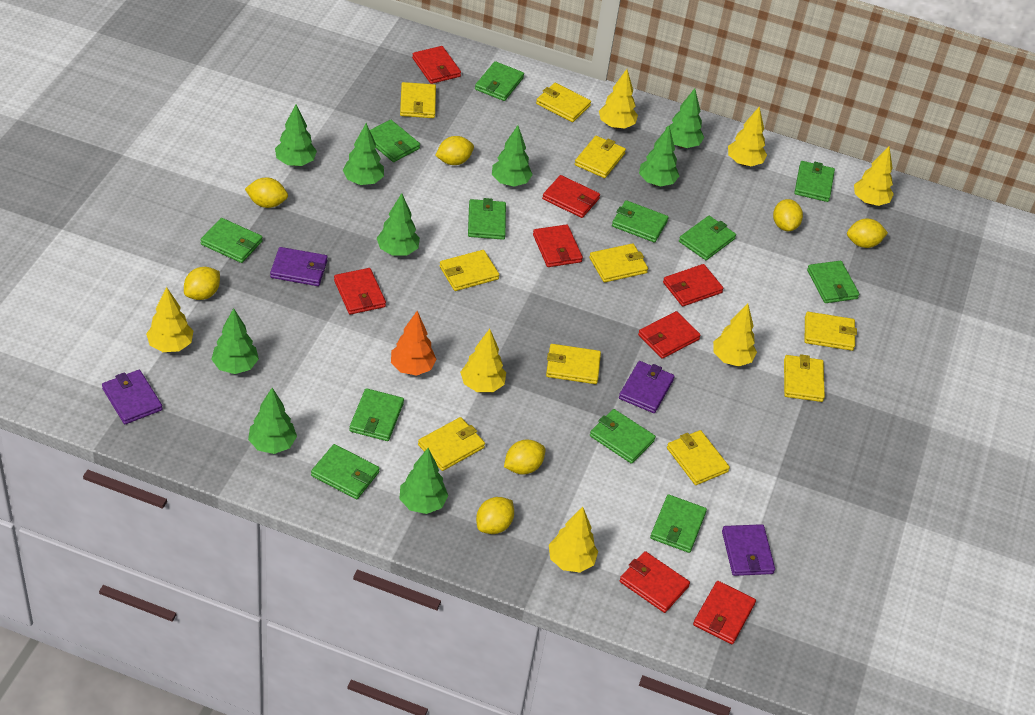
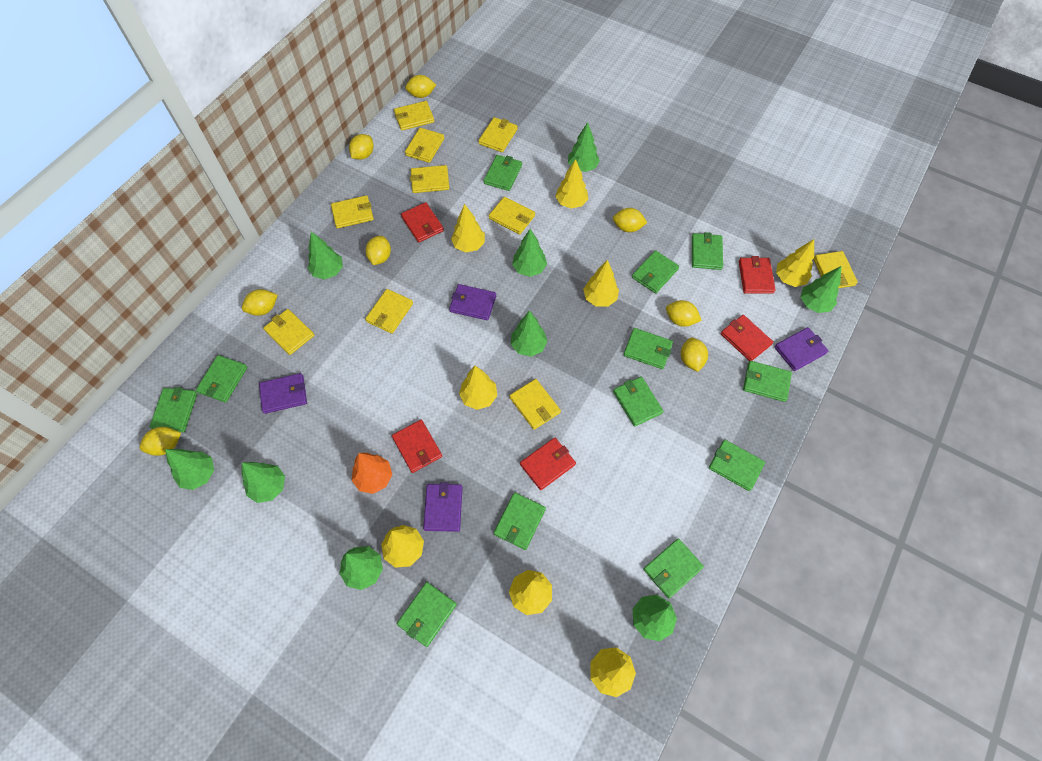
red wallet: 8 -> 5
yellow lemon: 7 -> 8
yellow tree: 7 -> 8

